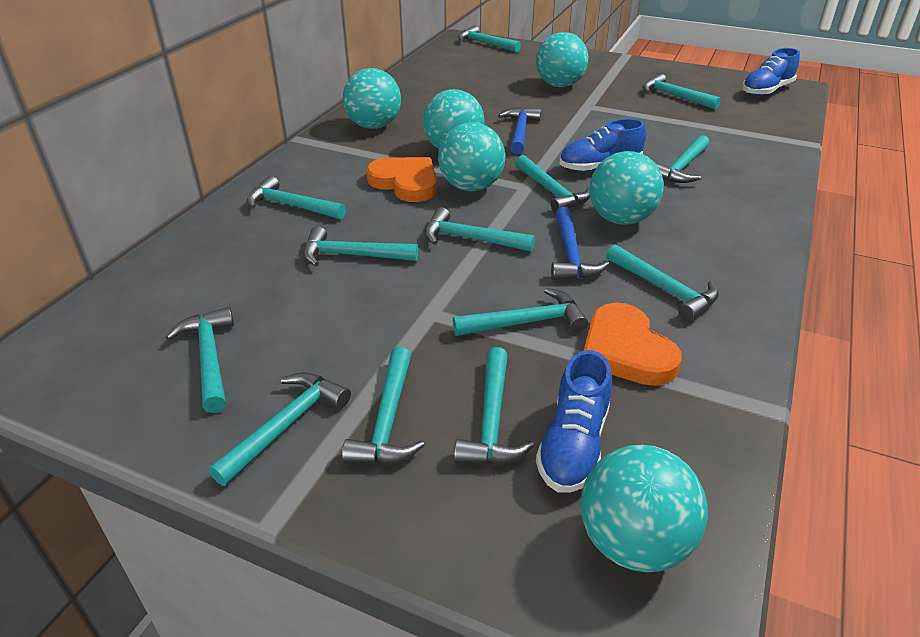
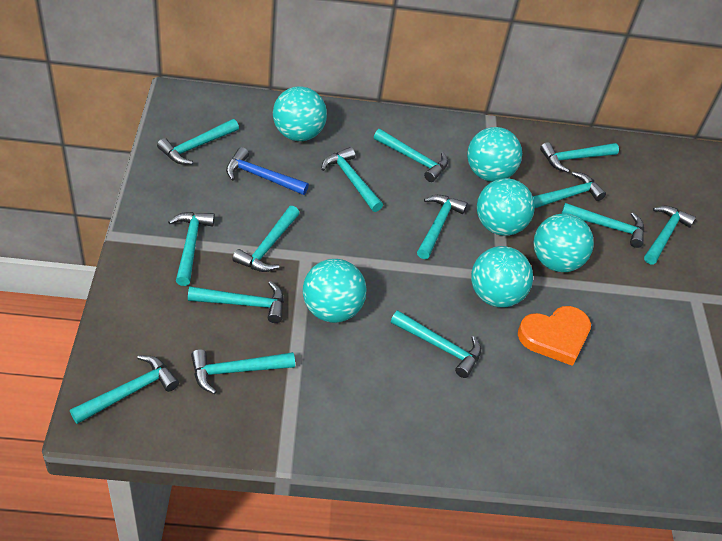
blue hammer: 2 -> 1
blue shoe: 3 -> 0
orange heart: 2 -> 1
turquoise hammer: 13 -> 14

